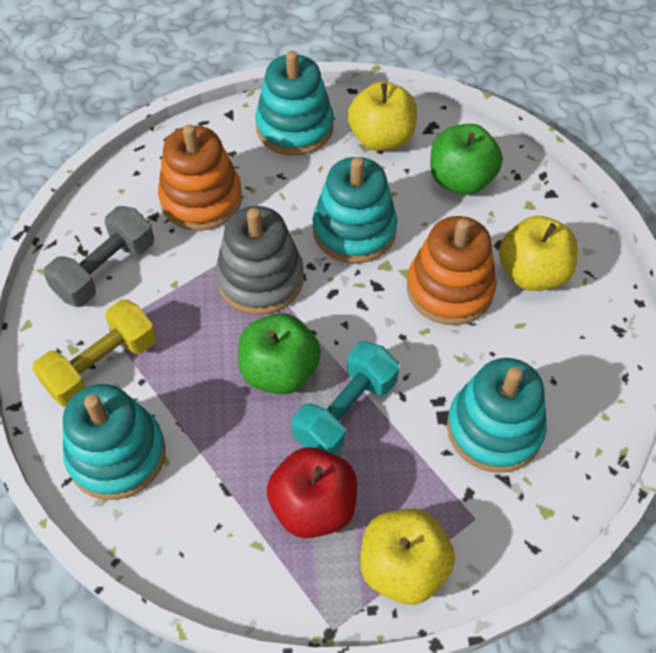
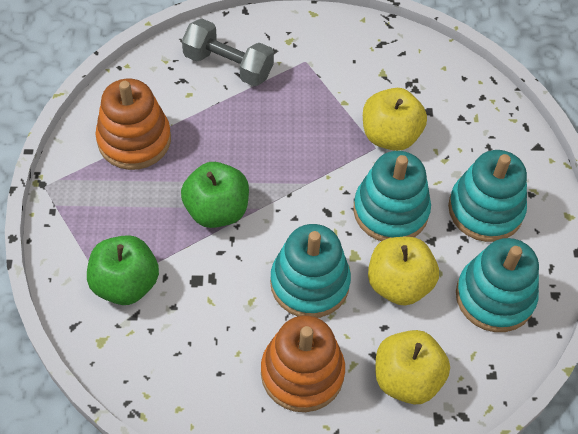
grey stacking toy: 1 -> 0
red apple: 1 -> 0
turquoise dumbbell: 1 -> 0
yellow dumbbell: 1 -> 0

